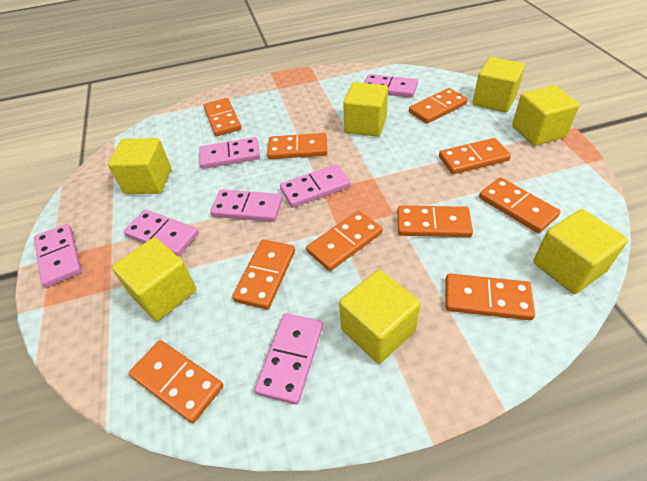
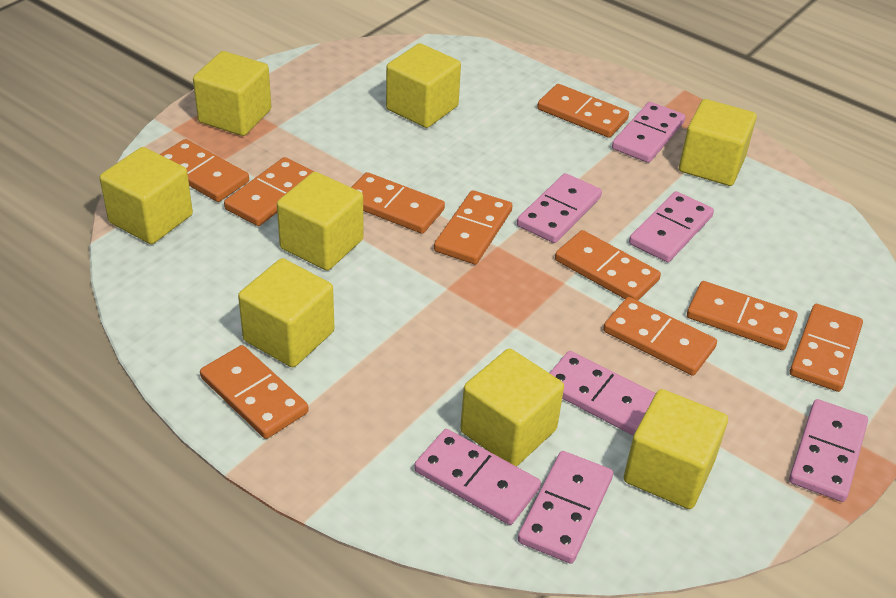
yellow cube: 7 -> 8

